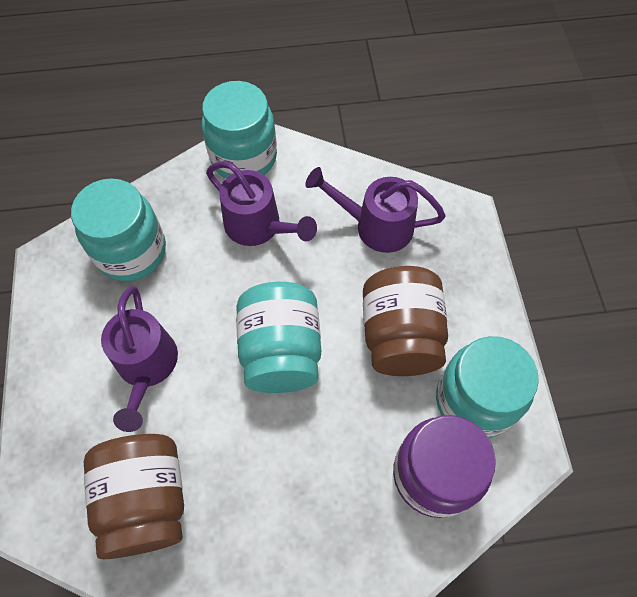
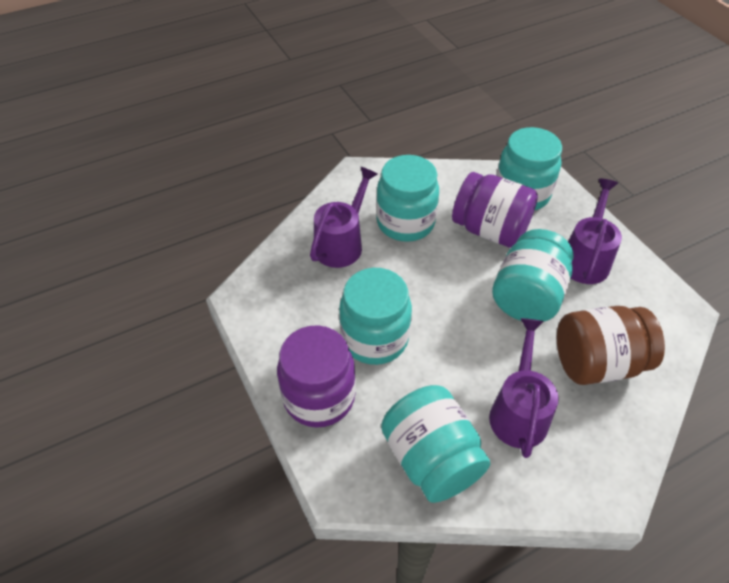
brown jar: 2 -> 1
purple jar: 1 -> 2
turquoise jar: 4 -> 5

